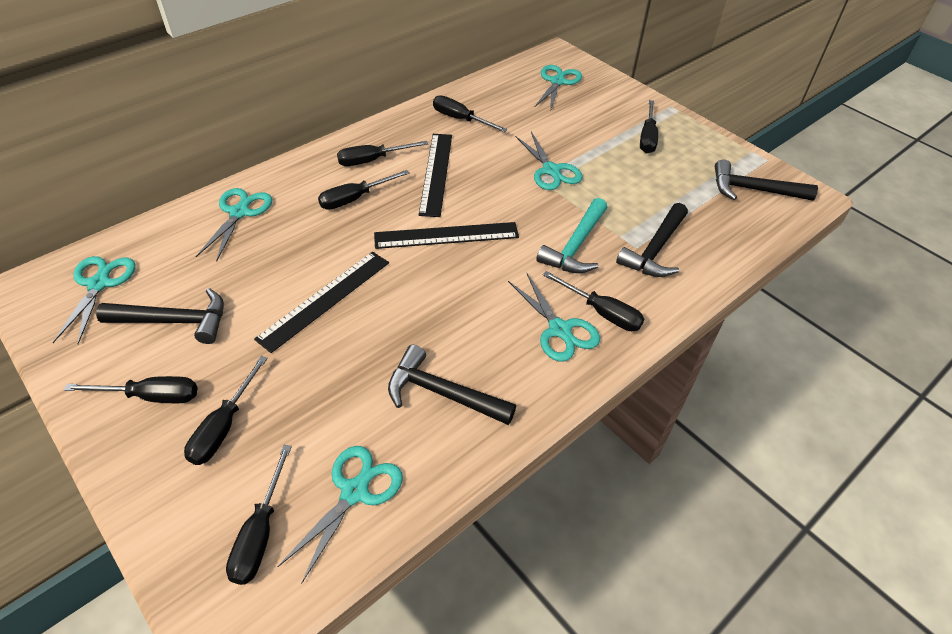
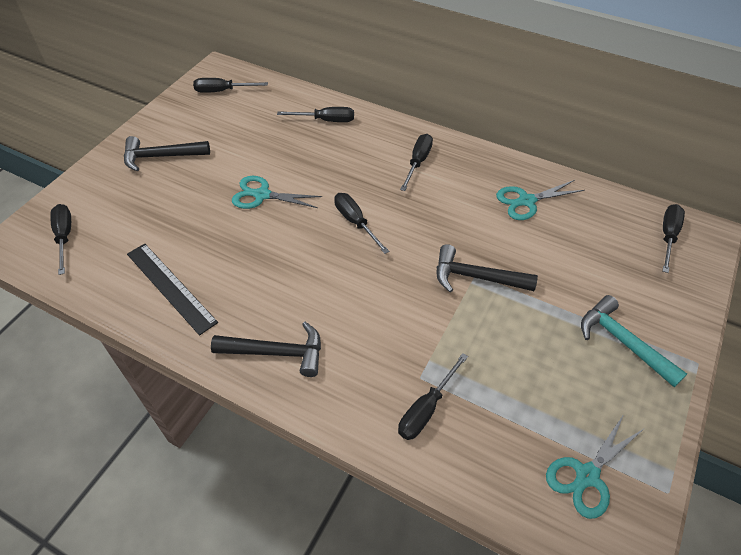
black hammer: 4 -> 3
black ruler: 3 -> 1
black screwdriver: 8 -> 7
turquoise scissors: 6 -> 3

